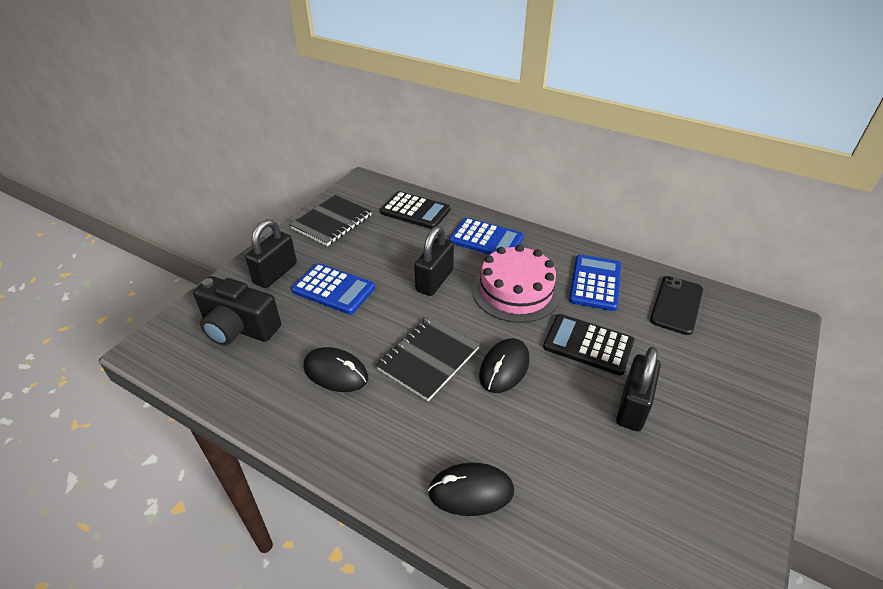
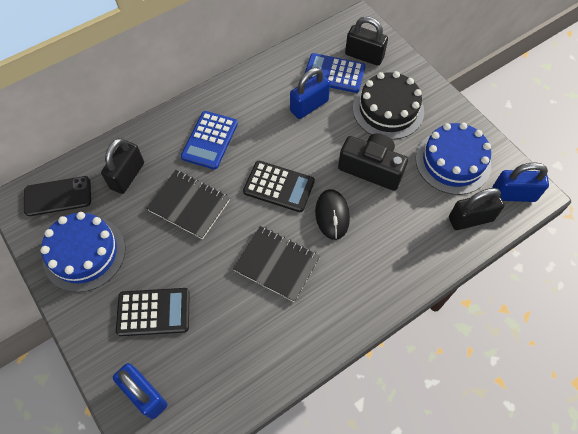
black cake: 0 -> 1
black mouse: 3 -> 1
blue cake: 0 -> 2
blue calculator: 3 -> 2
blue padlock: 0 -> 3
pink cake: 1 -> 0

